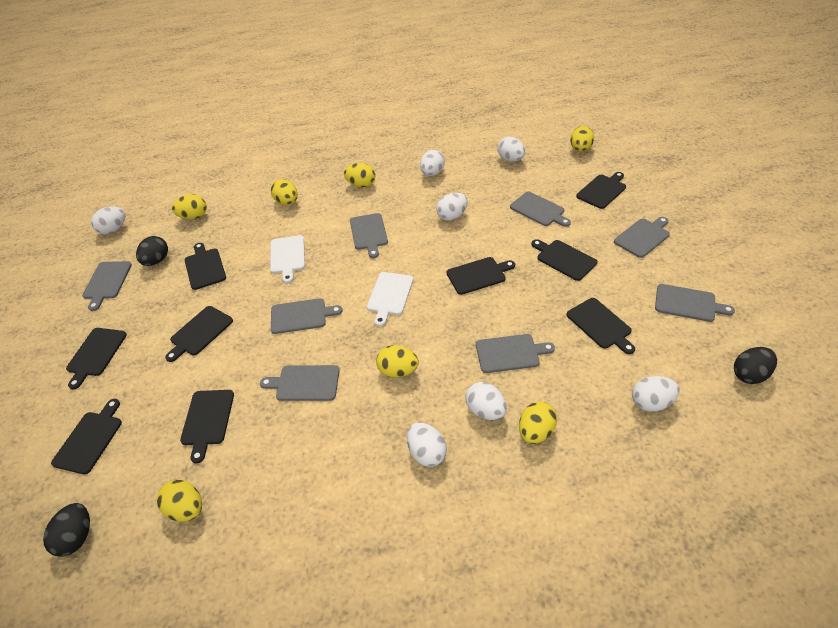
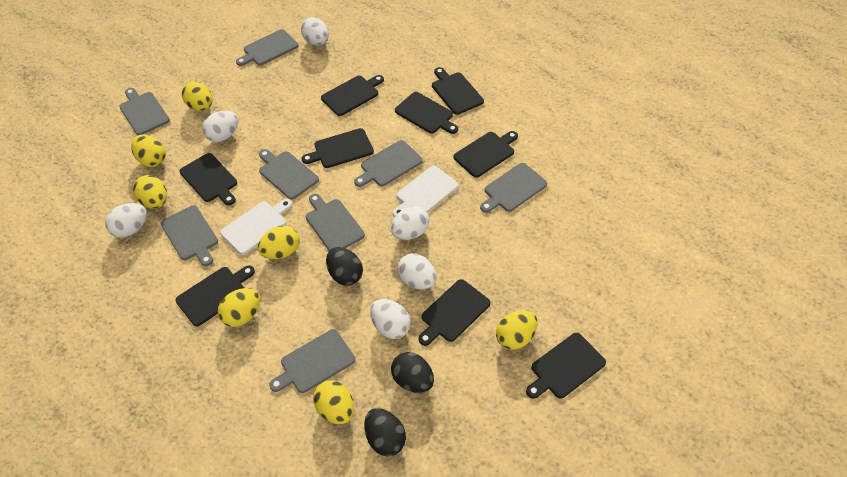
white egg: 7 -> 6

